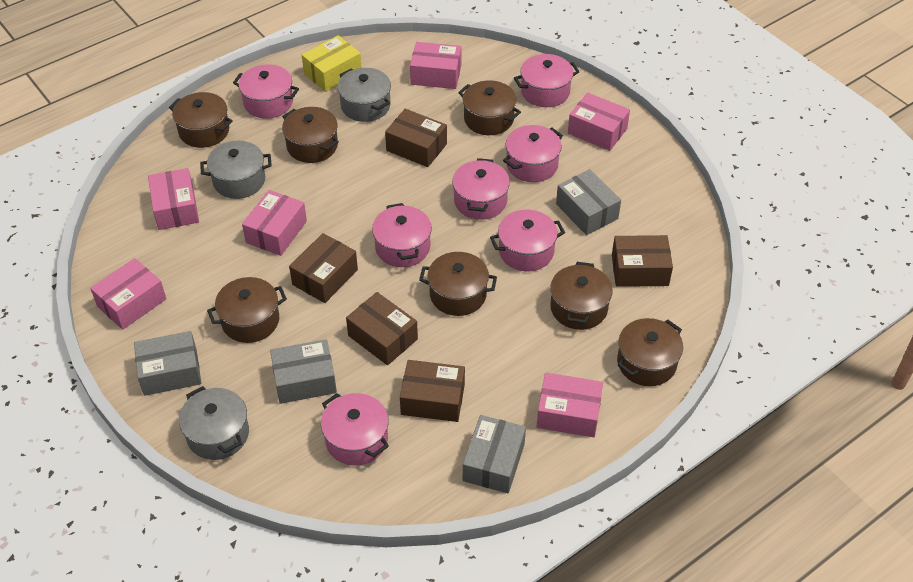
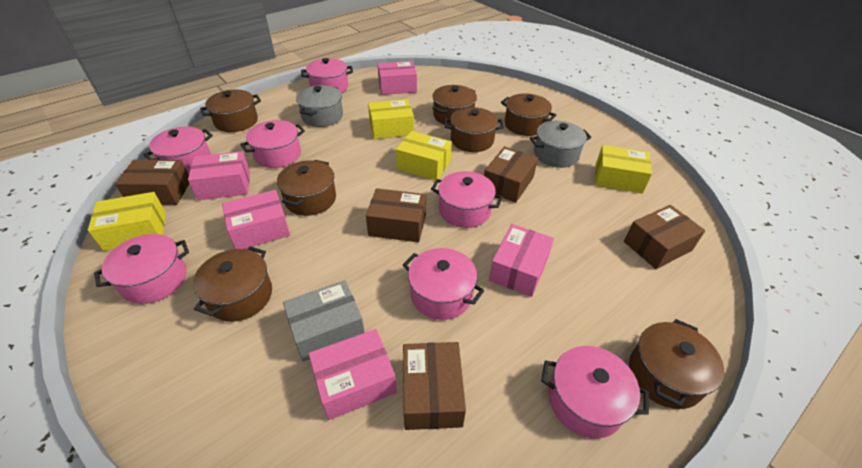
grey box: 4 -> 1
grey pot: 3 -> 2
pink box: 6 -> 5
yellow box: 1 -> 4

